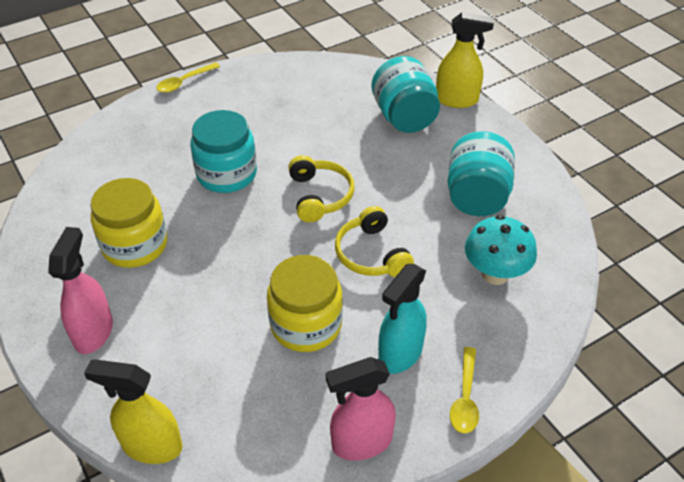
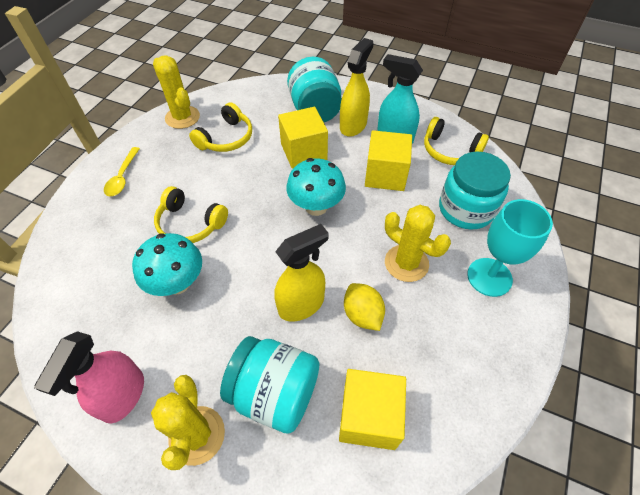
pink spray bottle: 2 -> 1
turquoise goblet: 0 -> 1
turquoise mushroom: 1 -> 2
yellow cactus: 0 -> 3
yellow cube: 0 -> 3
yellow headphones: 2 -> 3
yellow jar: 2 -> 0
yellow lemon: 0 -> 1
yellow spoon: 2 -> 1

